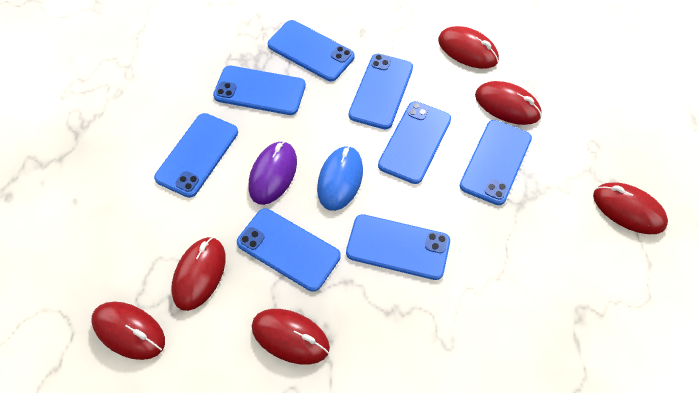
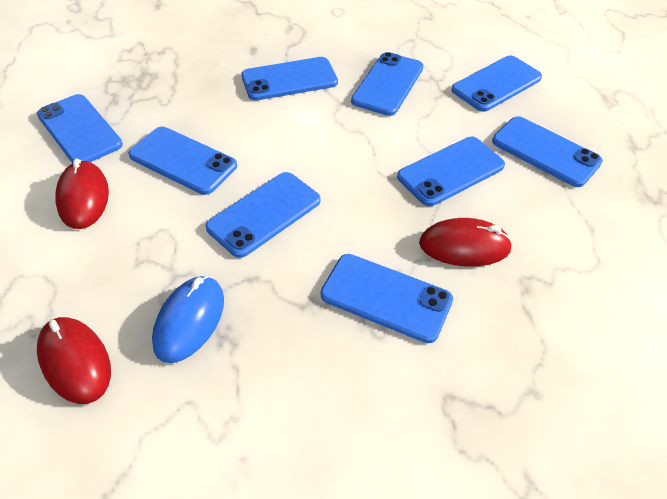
blue phone: 8 -> 9
purple mouse: 1 -> 0
red mouse: 6 -> 3

